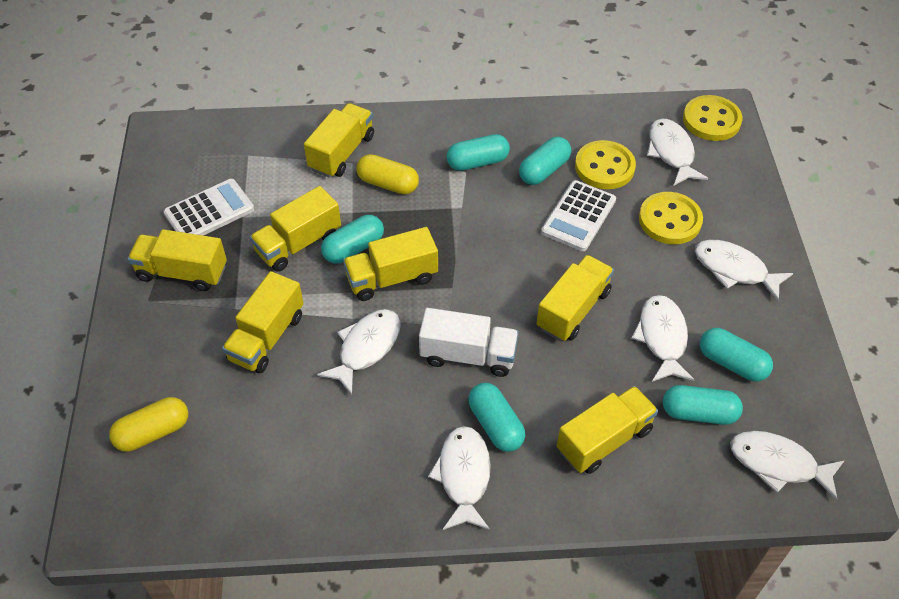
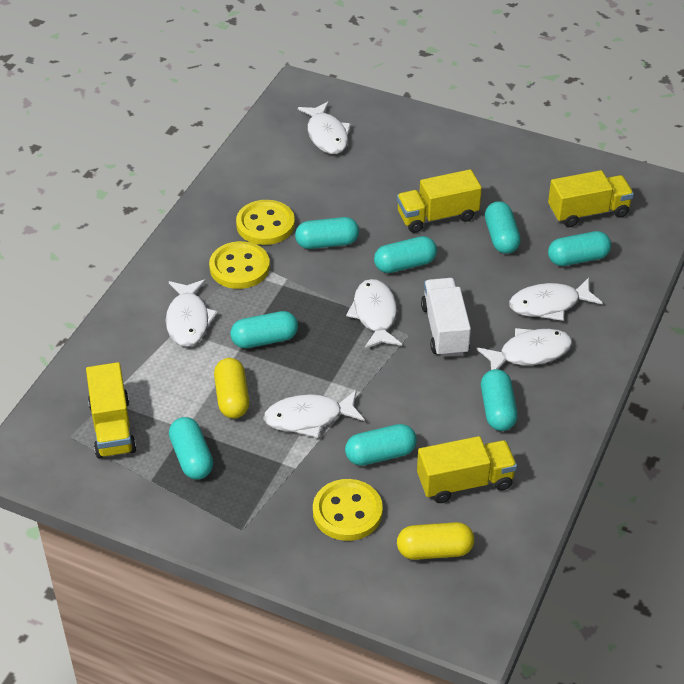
turquoise capsule: 6 -> 8
white calculator: 2 -> 0
yellow truck: 7 -> 4

